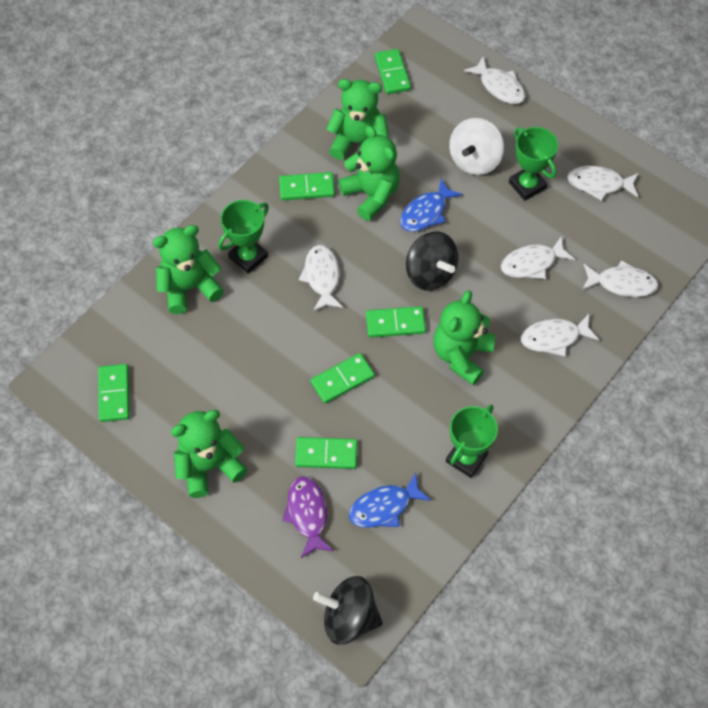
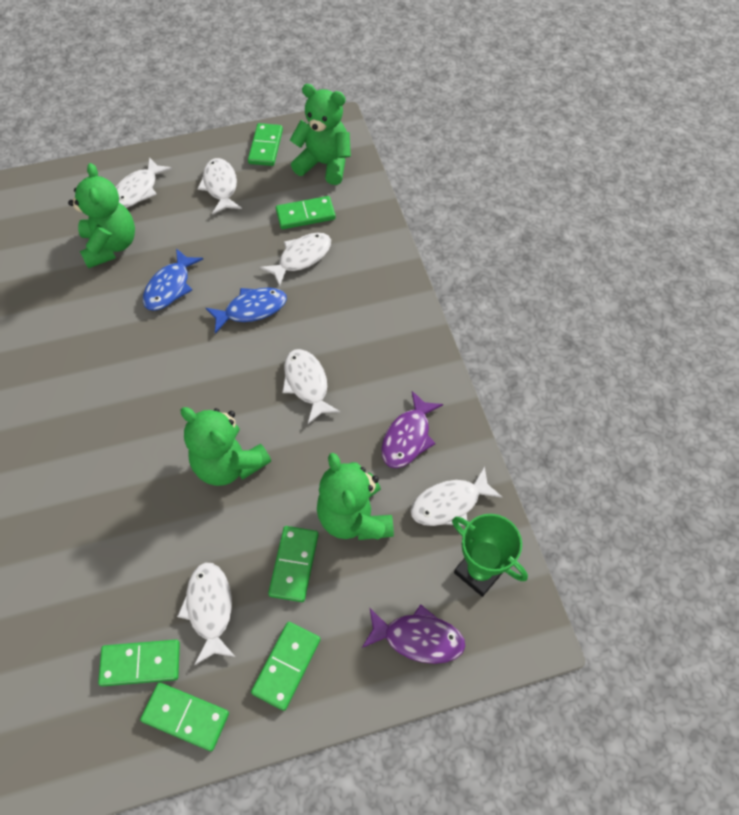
black spinning top: 2 -> 0
green teddy bear: 5 -> 4
green trophy: 3 -> 1
purple fish: 1 -> 2
white spinning top: 1 -> 0

